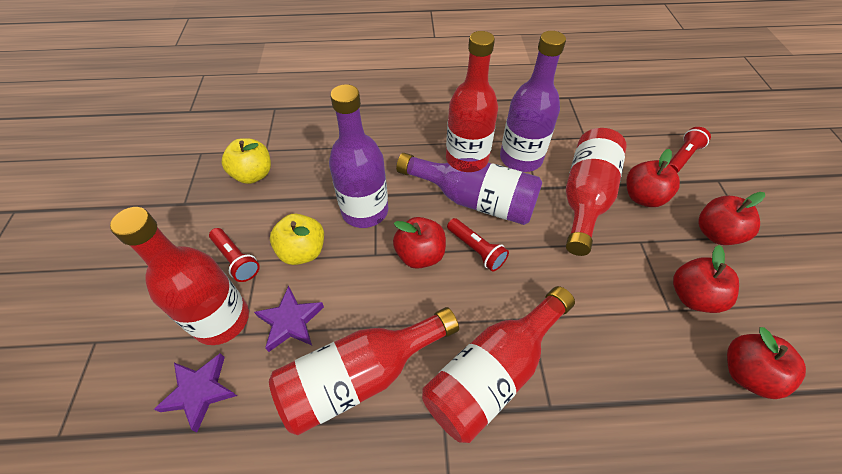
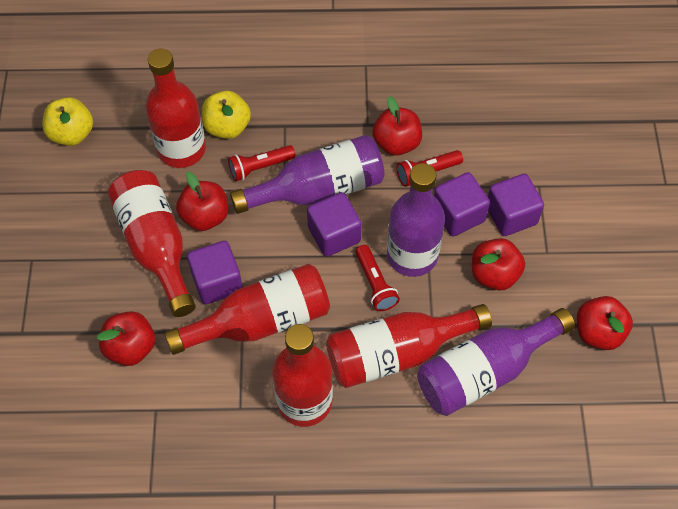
purple cube: 0 -> 4
purple star: 2 -> 0

